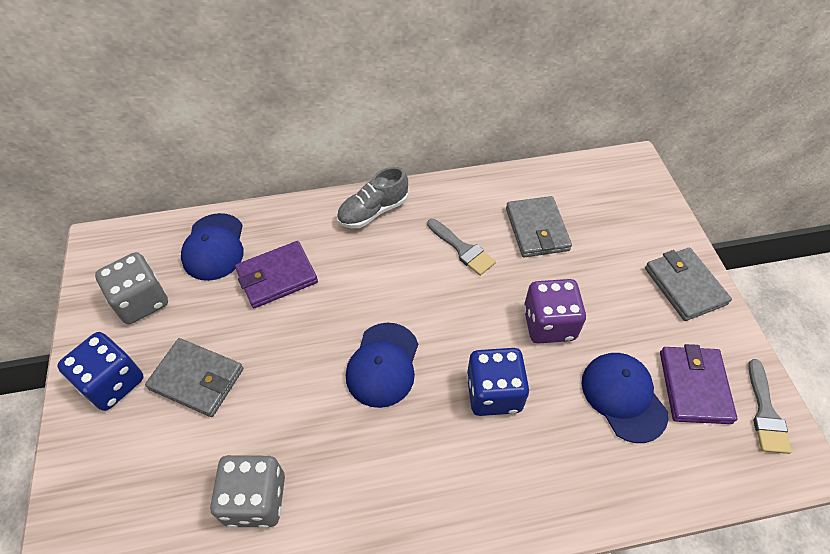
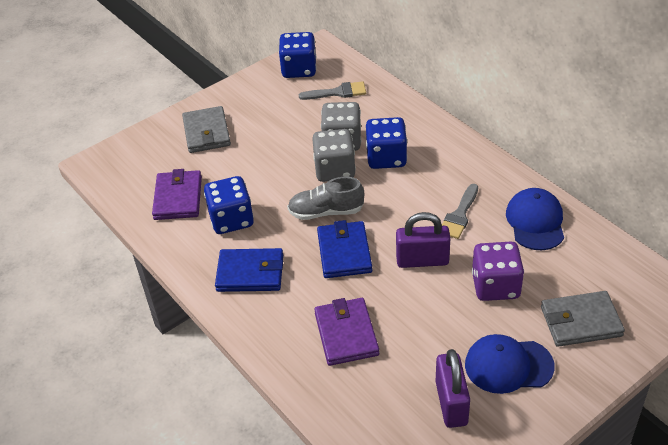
blue cap: 3 -> 2
blue dice: 2 -> 3
blue wallet: 0 -> 2
grey wallet: 3 -> 2
purple padlock: 0 -> 2

